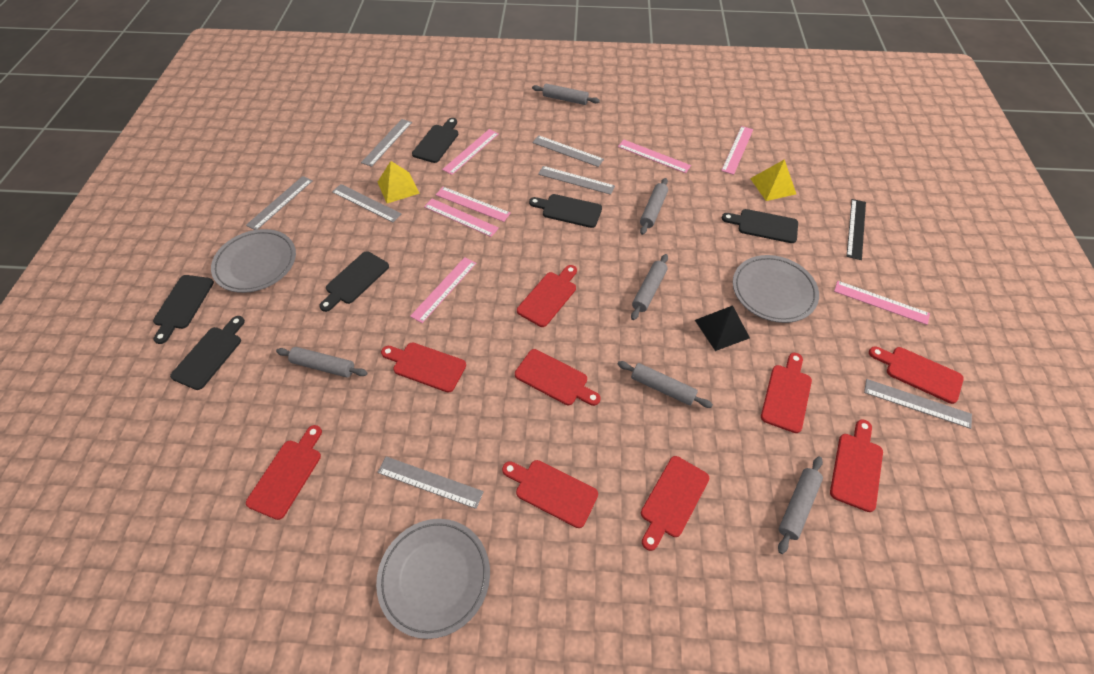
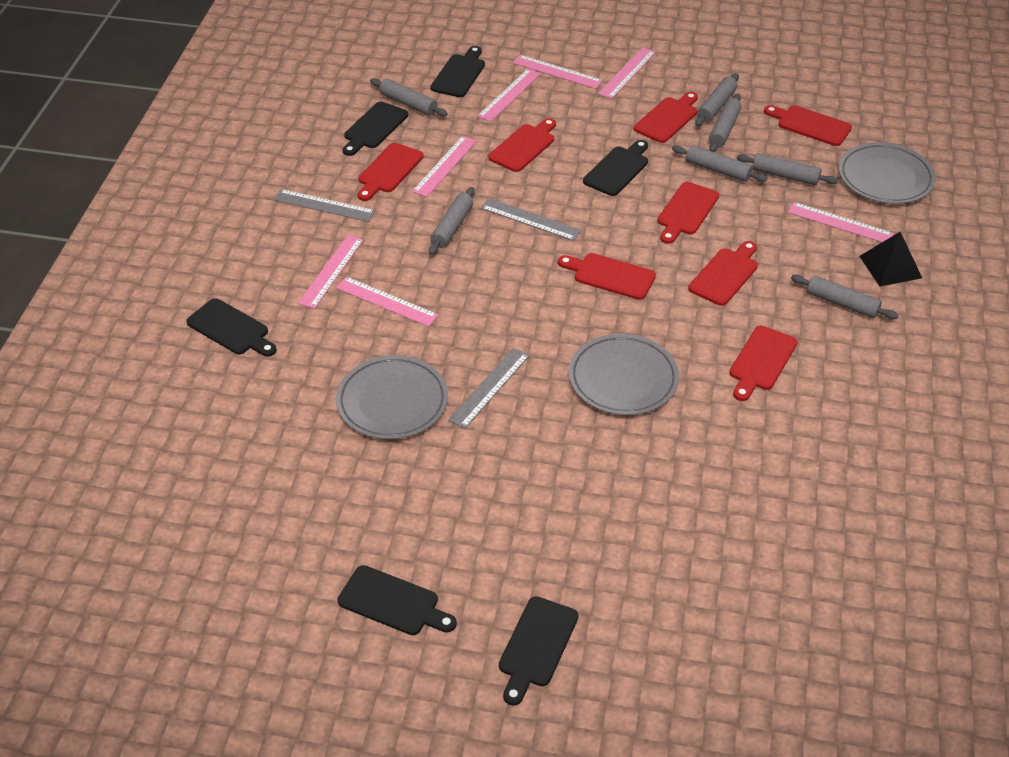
black ruler: 1 -> 0
grey rolling pin: 6 -> 7
grey ruler: 7 -> 3
red cutting board: 9 -> 8
yellow pyramid: 2 -> 0

